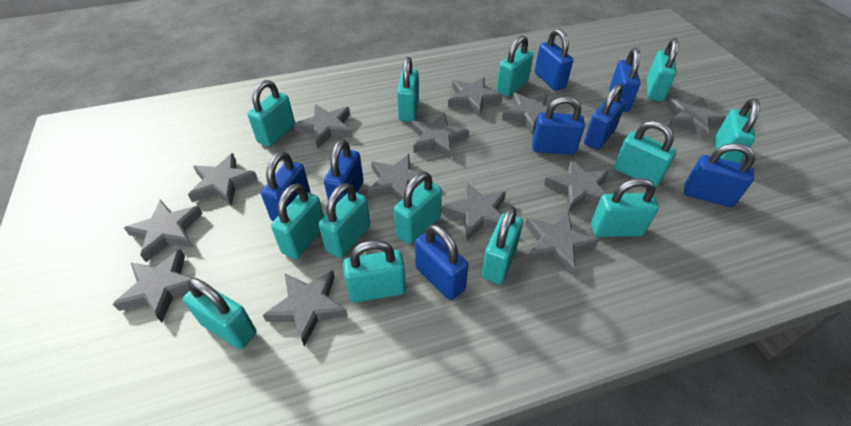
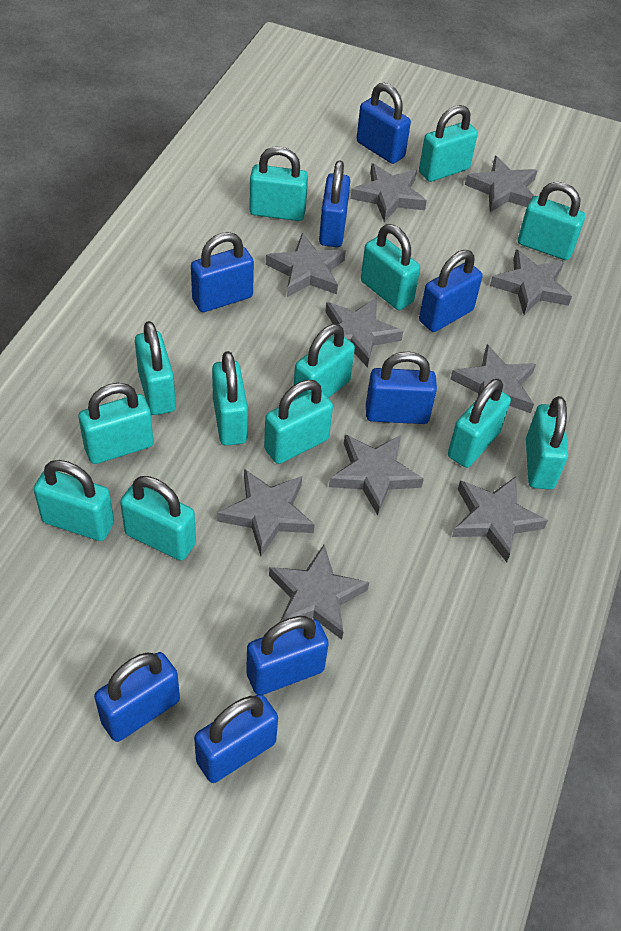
grey star: 13 -> 10

